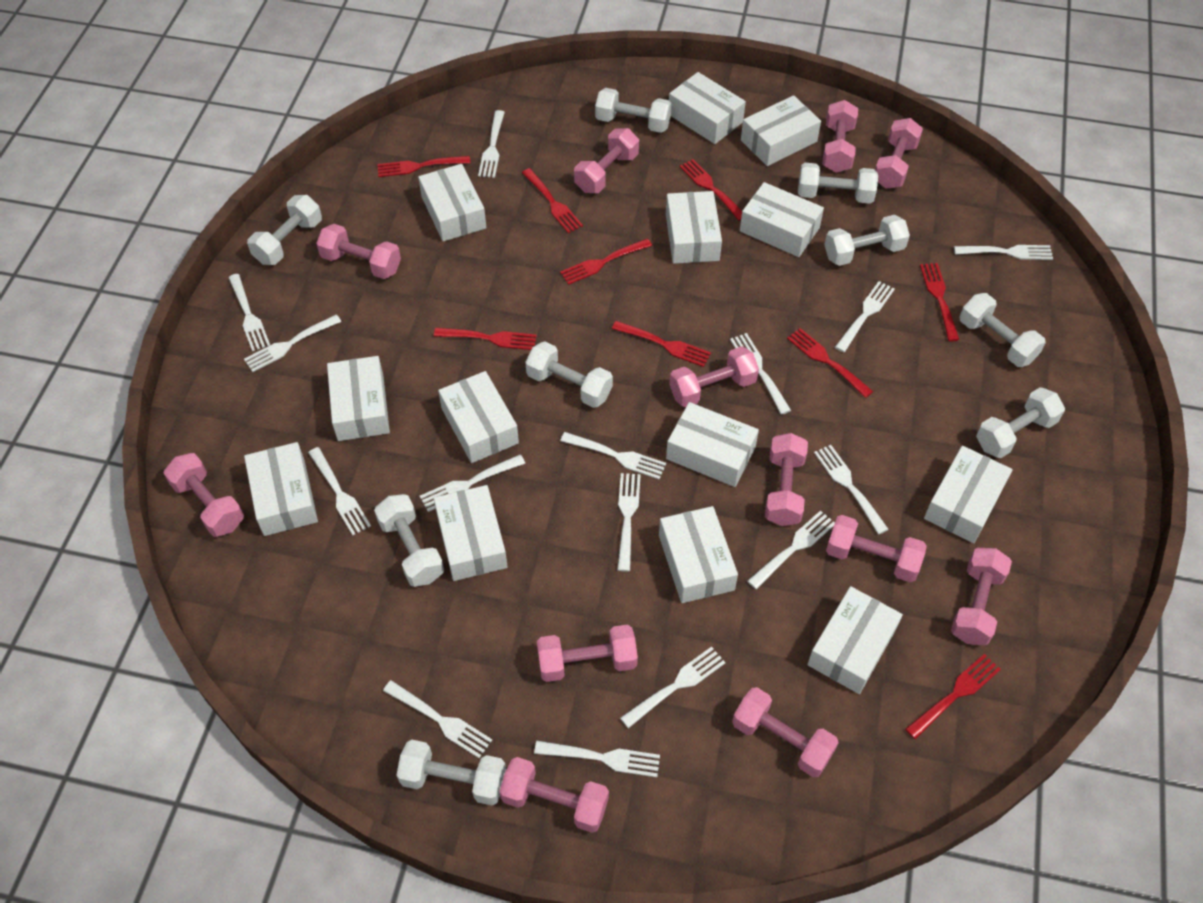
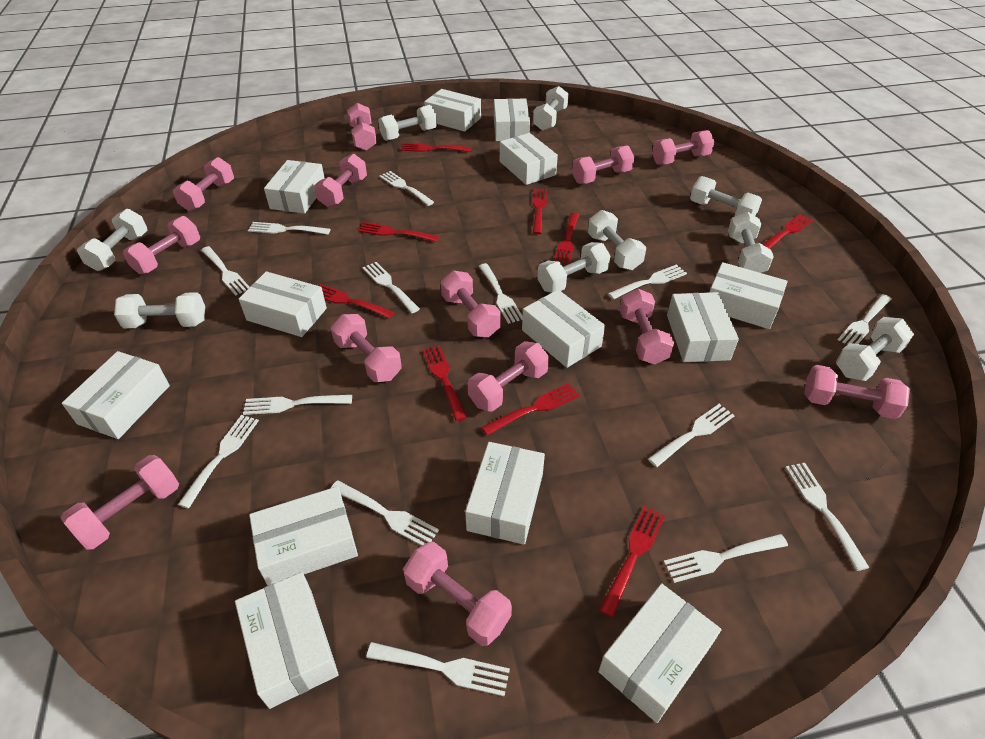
pink dumbbell: 12 -> 13
white fork: 15 -> 14

